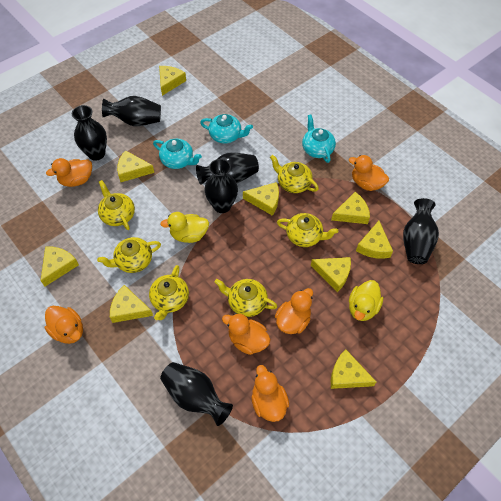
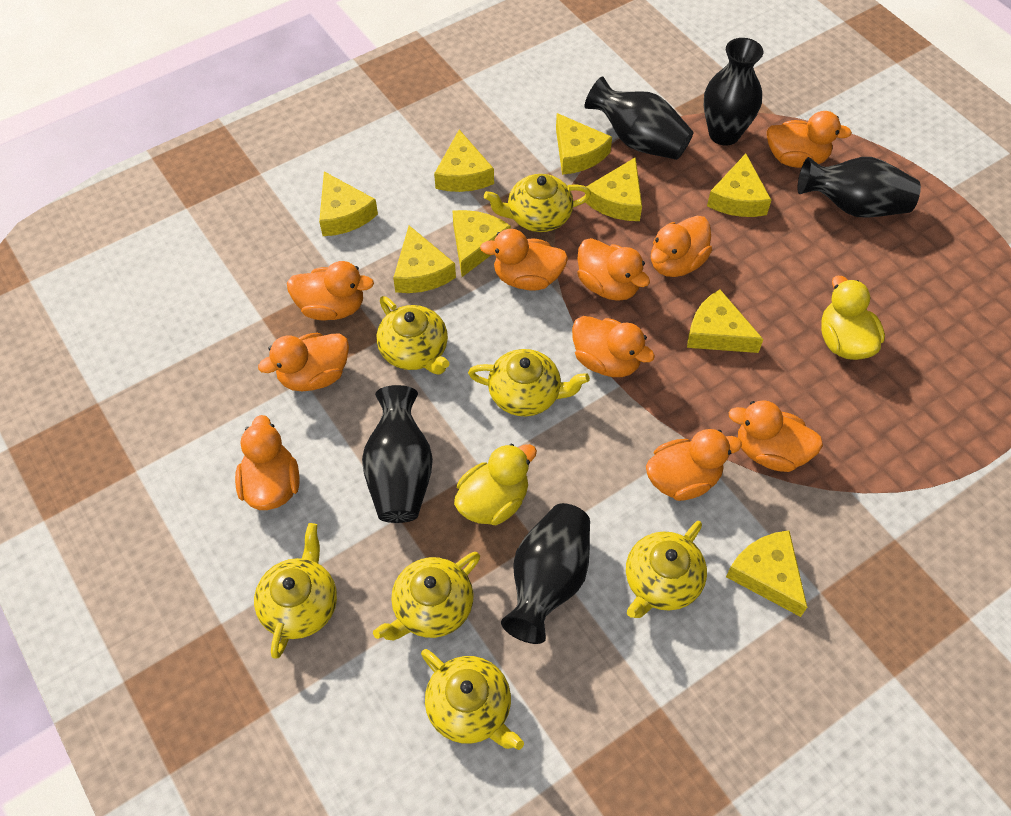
black vase: 6 -> 5
orange duck: 6 -> 10
turquoise teapot: 3 -> 0
yellow teapot: 6 -> 7

